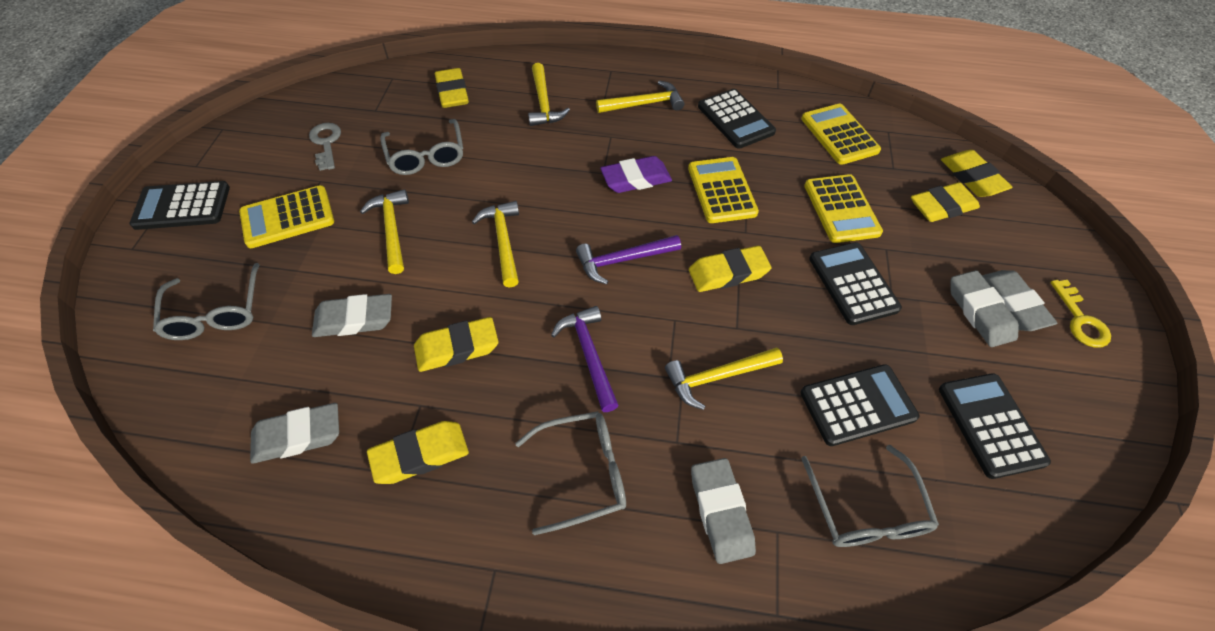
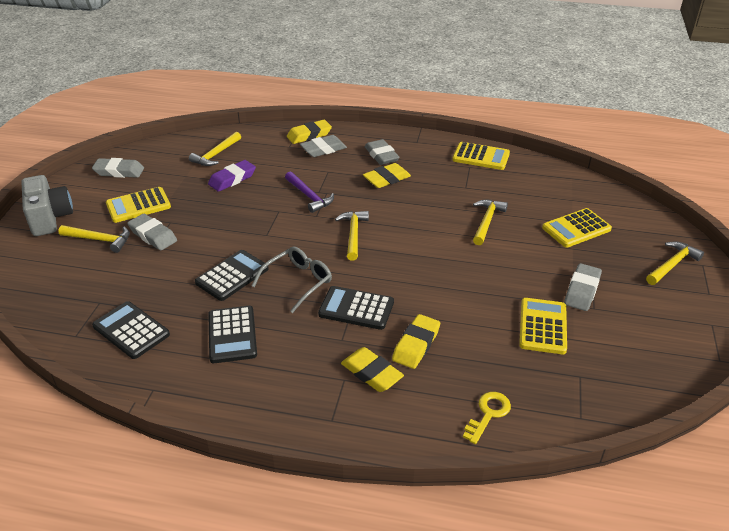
black calculator: 5 -> 4
grey camera: 0 -> 1
grey glasses: 4 -> 1
grey key: 1 -> 0
purple hammer: 2 -> 1
yellow eraser: 6 -> 4

